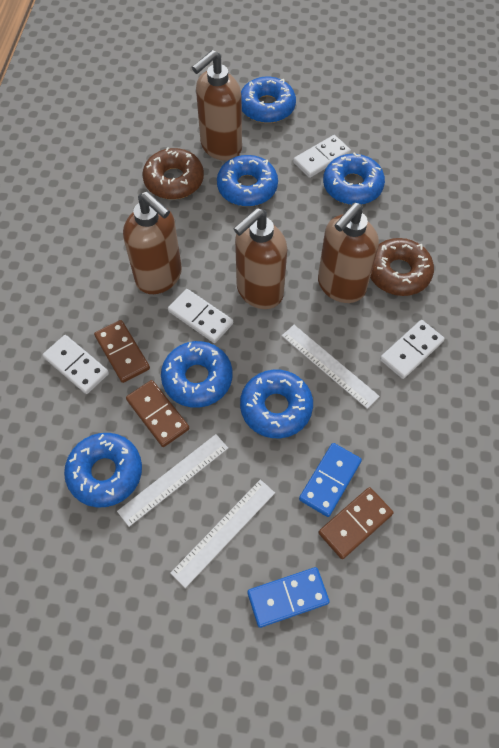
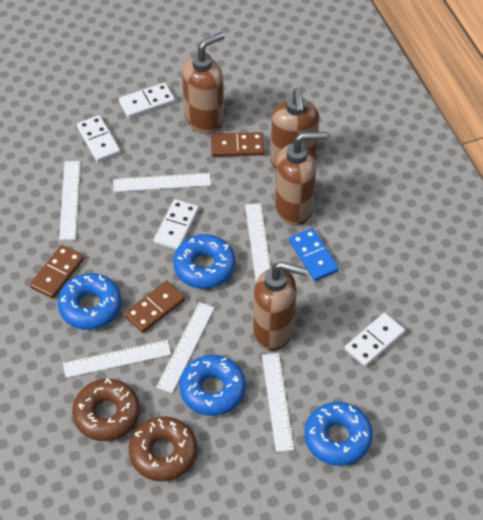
blue domino: 2 -> 1
blue donut: 6 -> 4
white ruler: 3 -> 6

